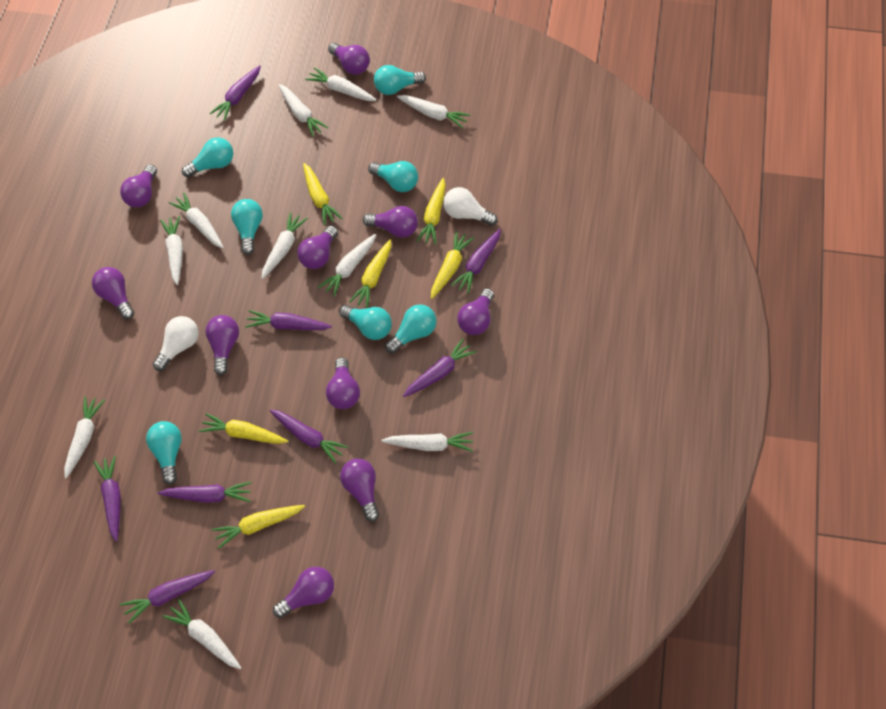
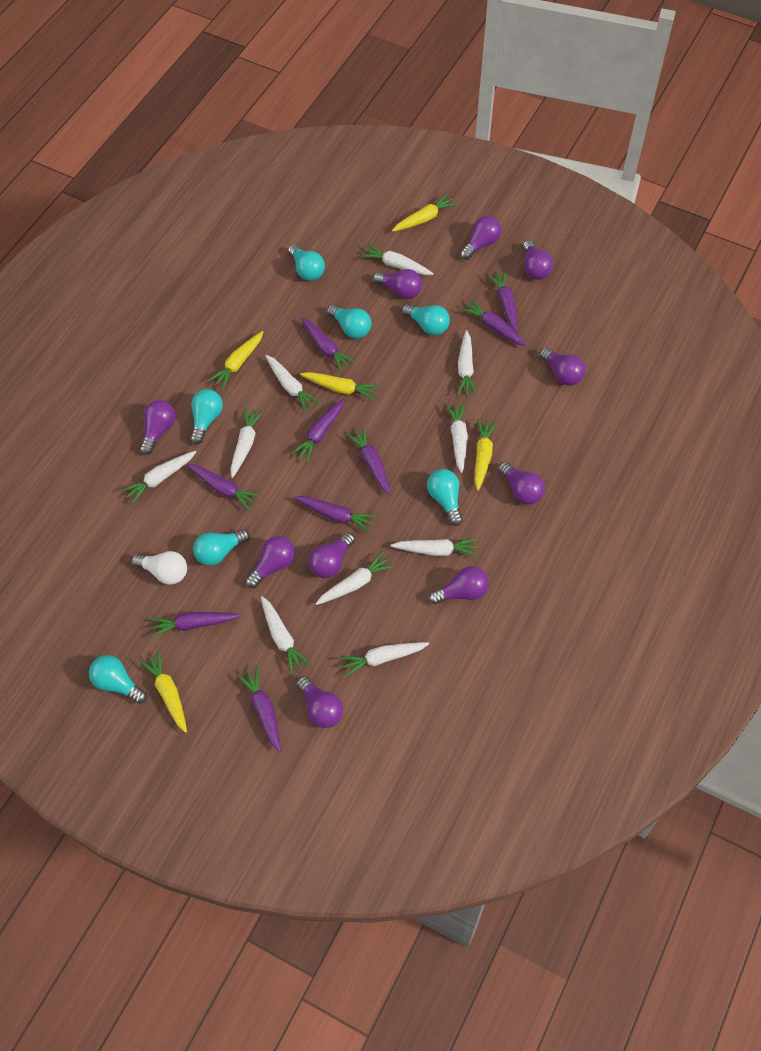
purple carrot: 8 -> 9
white light bulb: 2 -> 1
yellow carrot: 6 -> 5

